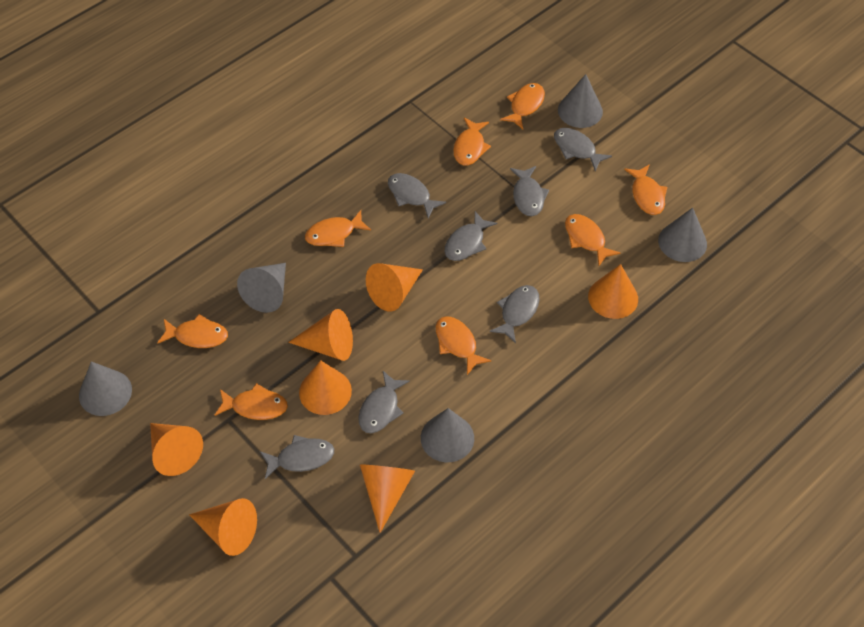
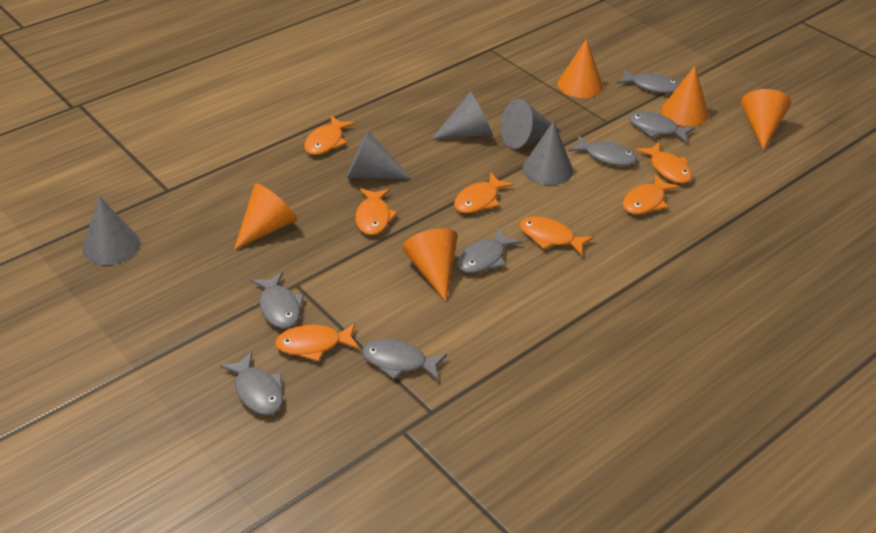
orange cone: 7 -> 5
orange fish: 8 -> 7

